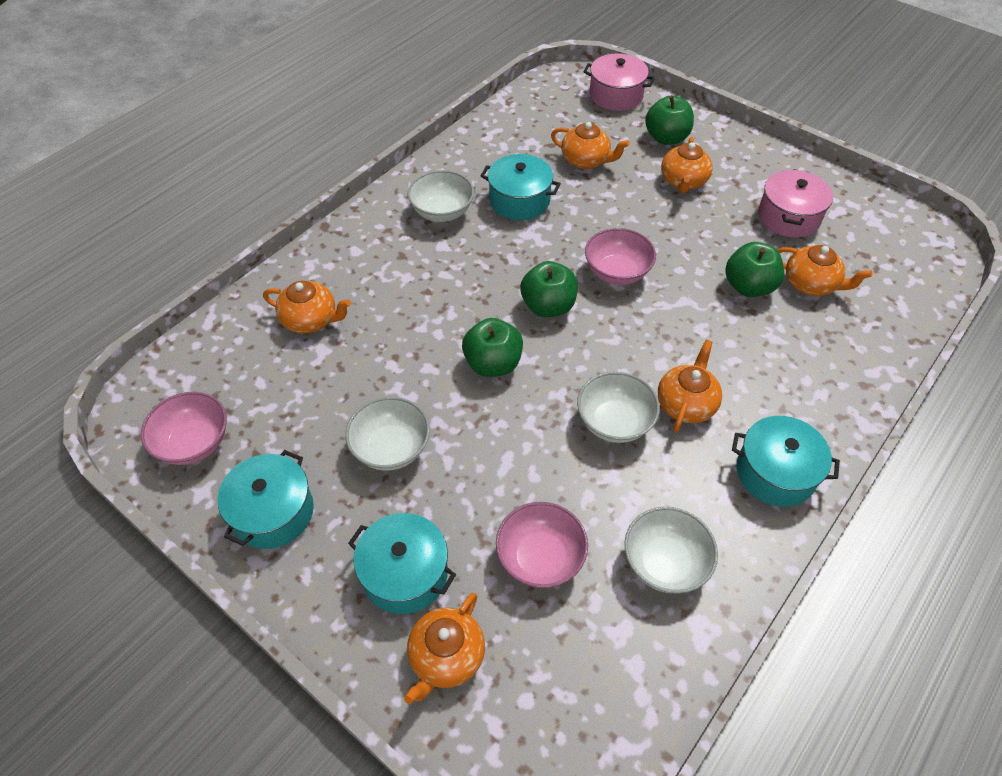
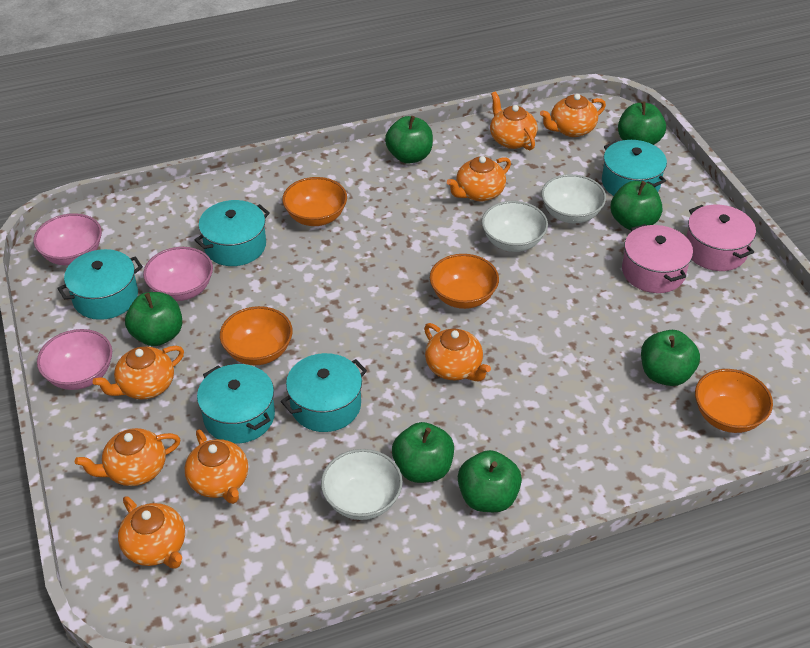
green apple: 4 -> 7
orange bowl: 0 -> 4
orange teapot: 6 -> 8
turquoise pot: 4 -> 5
white bowl: 4 -> 3

